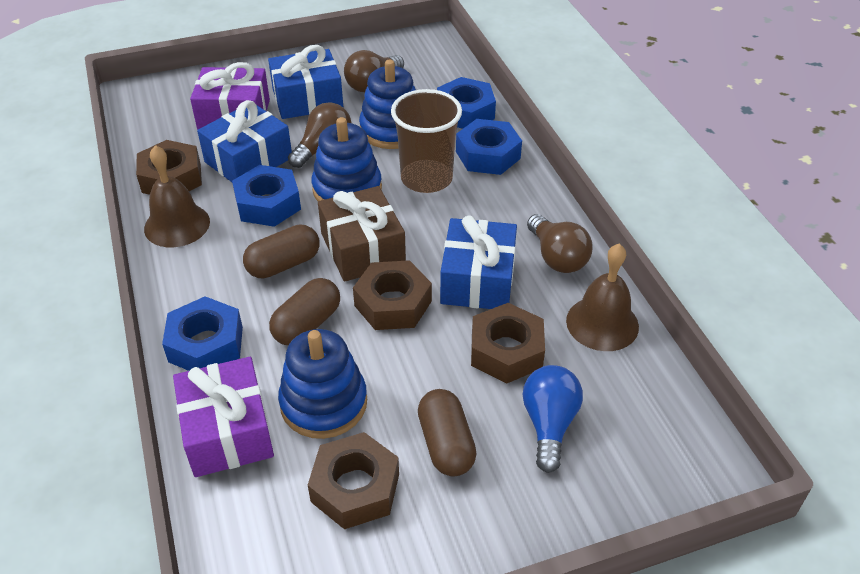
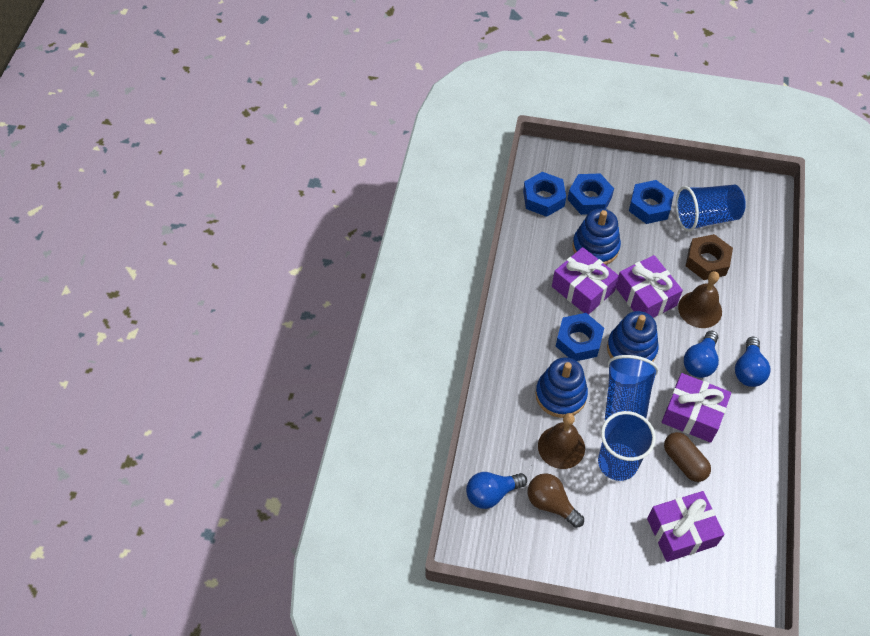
blue cup: 0 -> 3
blue gift: 3 -> 0
blue light bulb: 1 -> 3
brown capsule: 3 -> 1
brown cup: 1 -> 0
brown gift: 1 -> 0
brown light bulb: 3 -> 1
brown nut: 4 -> 1
purple gift: 2 -> 4

